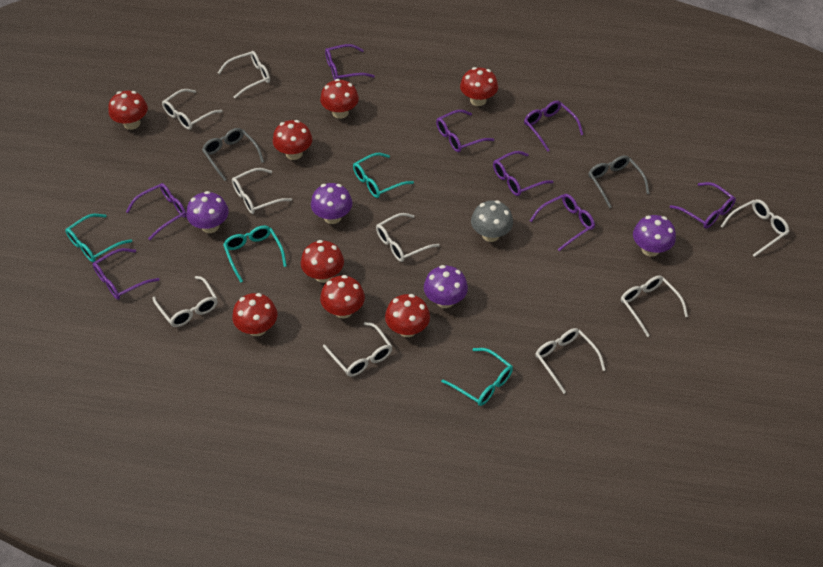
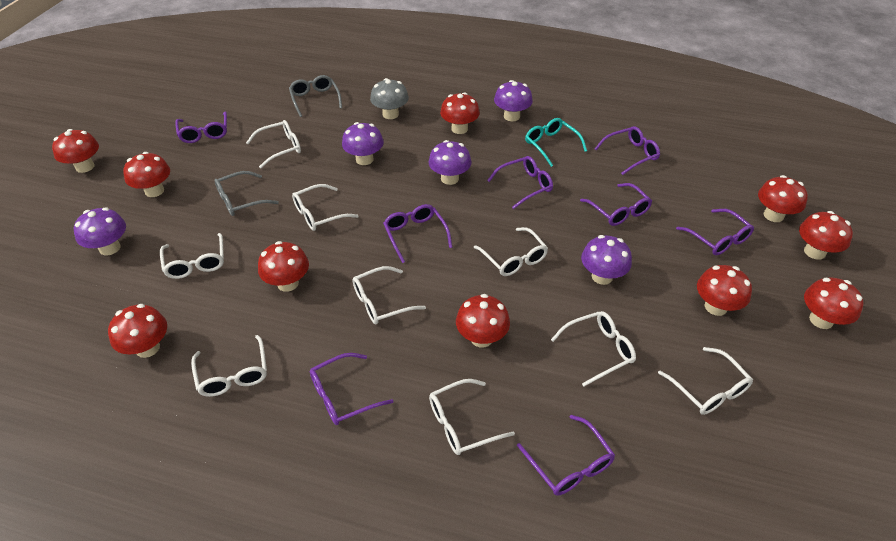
purple mushroom: 4 -> 5
red mushroom: 8 -> 10
turquoise glasses: 4 -> 1

